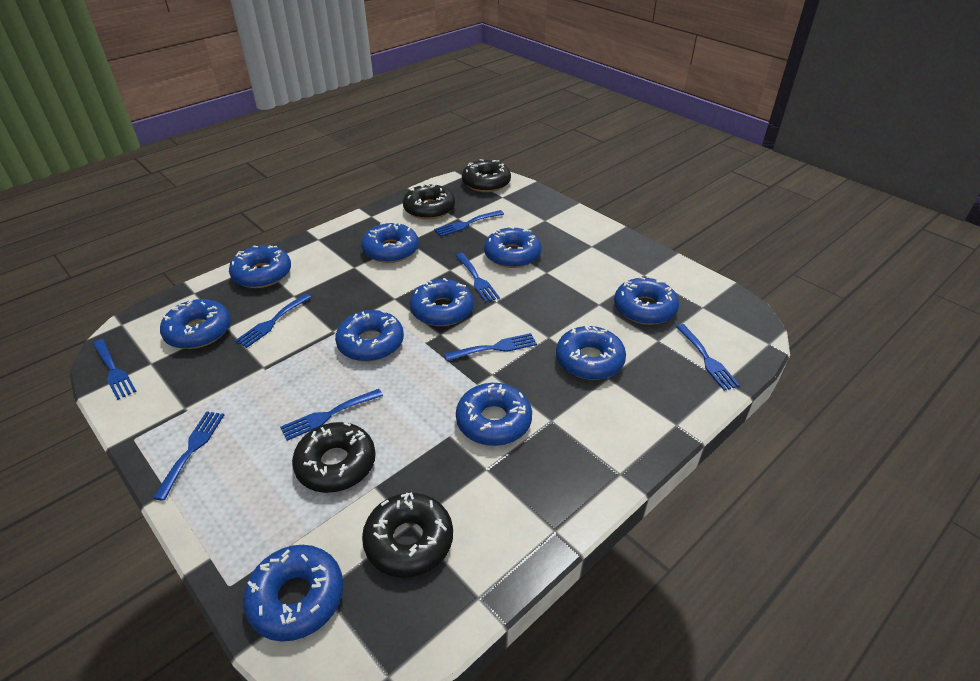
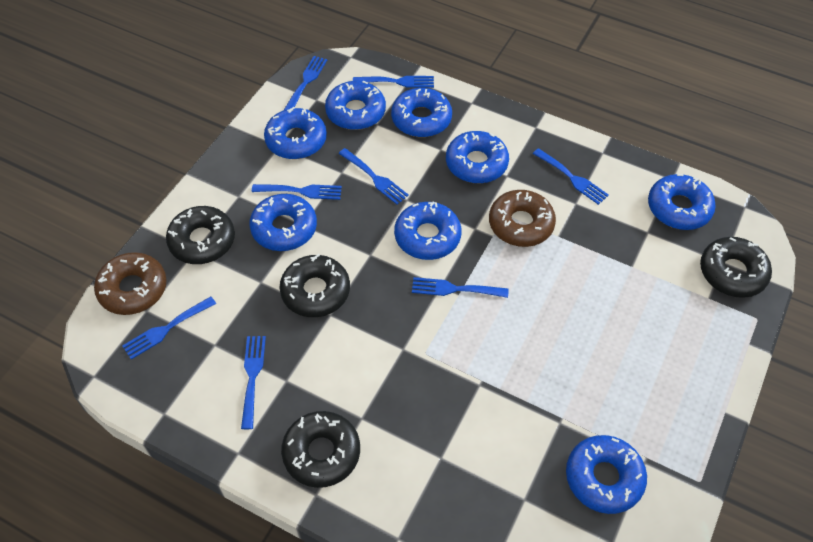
blue donut: 10 -> 8
brown donut: 0 -> 2

